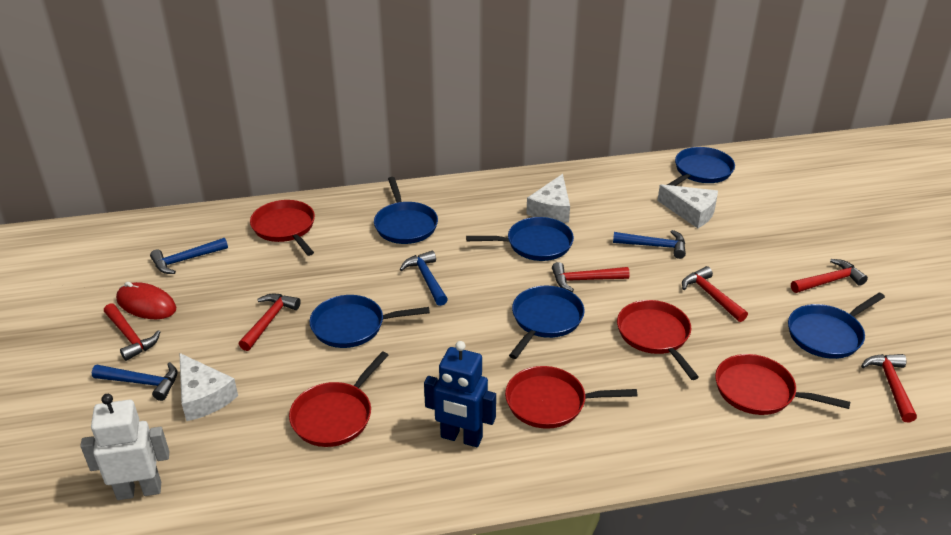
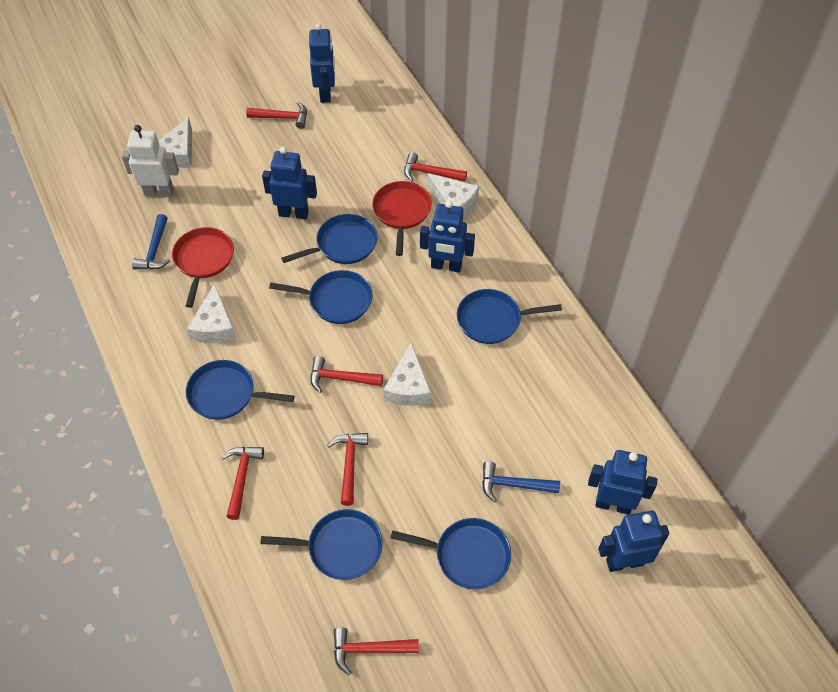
blue hammer: 4 -> 2
blue robot: 1 -> 5
red mouse: 1 -> 0
red pan: 5 -> 2
white cheese: 3 -> 4

